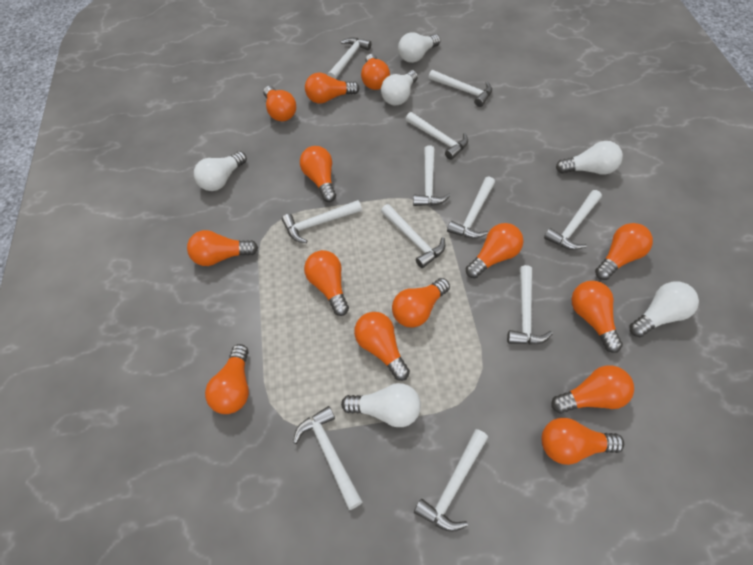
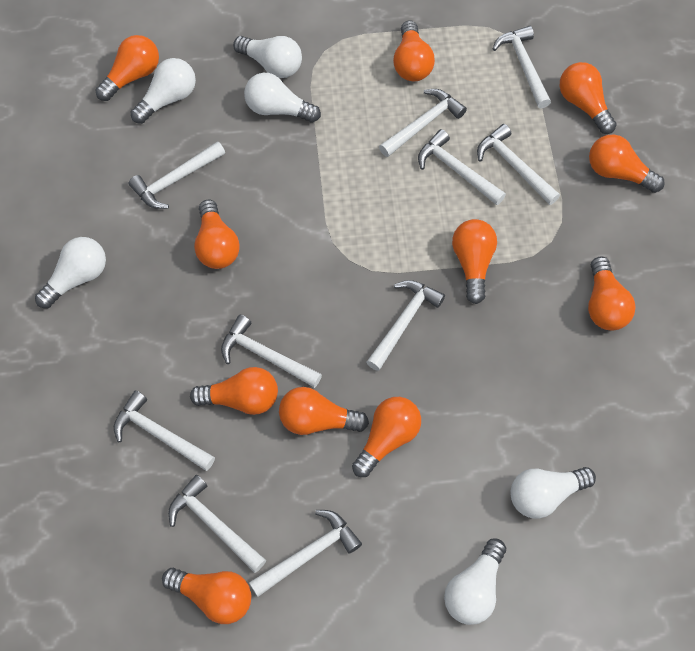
orange light bulb: 14 -> 11
white hammer: 11 -> 10

